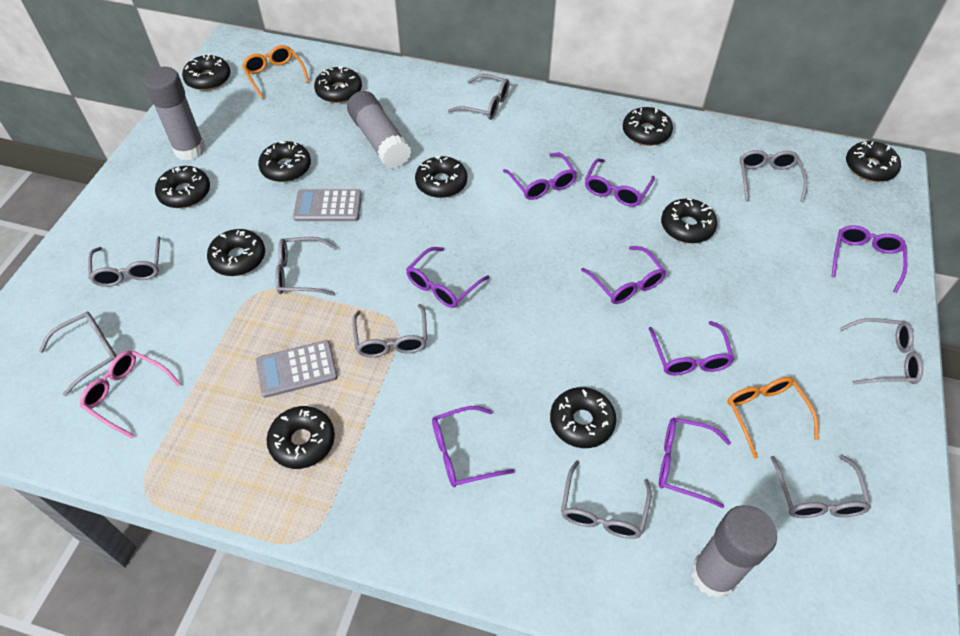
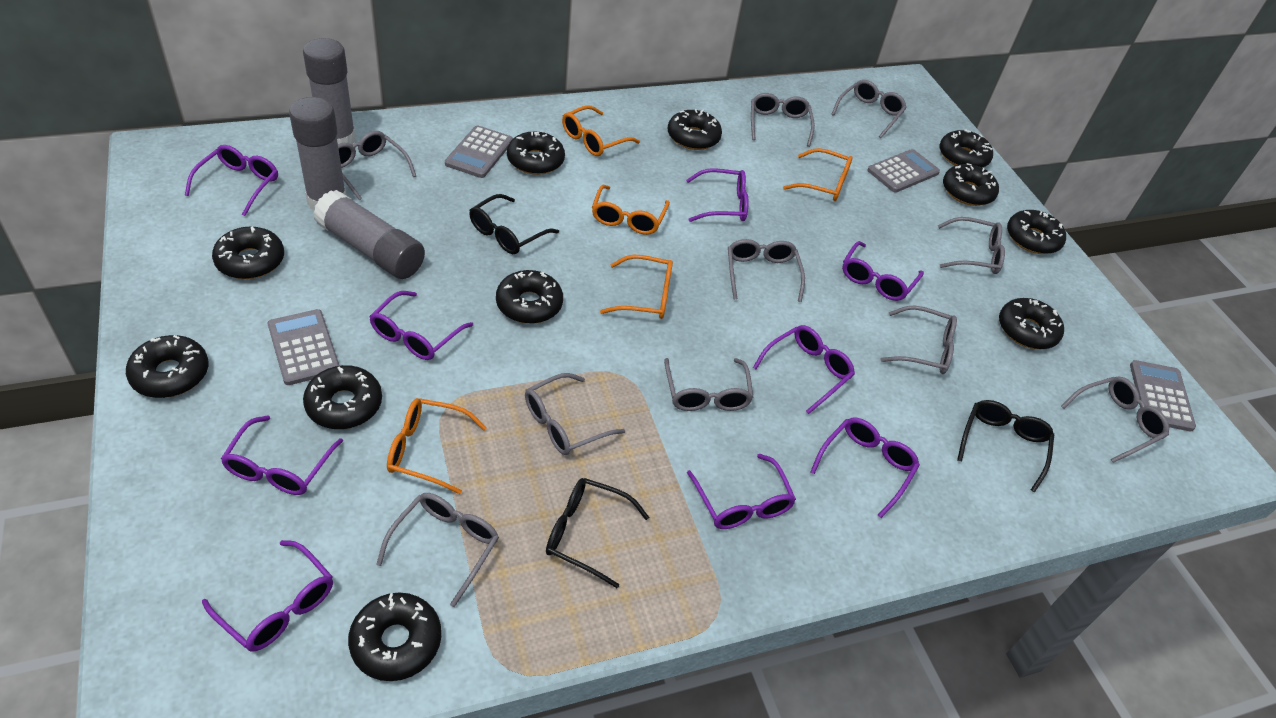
black glasses: 0 -> 3
grey calculator: 2 -> 4
grey glasses: 9 -> 10
orange glasses: 2 -> 5
pink glasses: 1 -> 0
purple glasses: 8 -> 9

